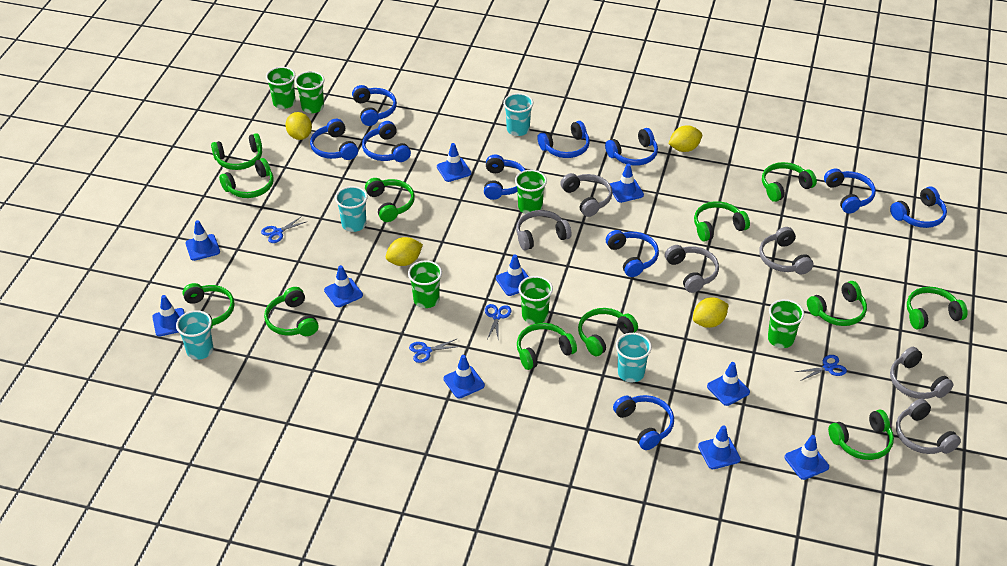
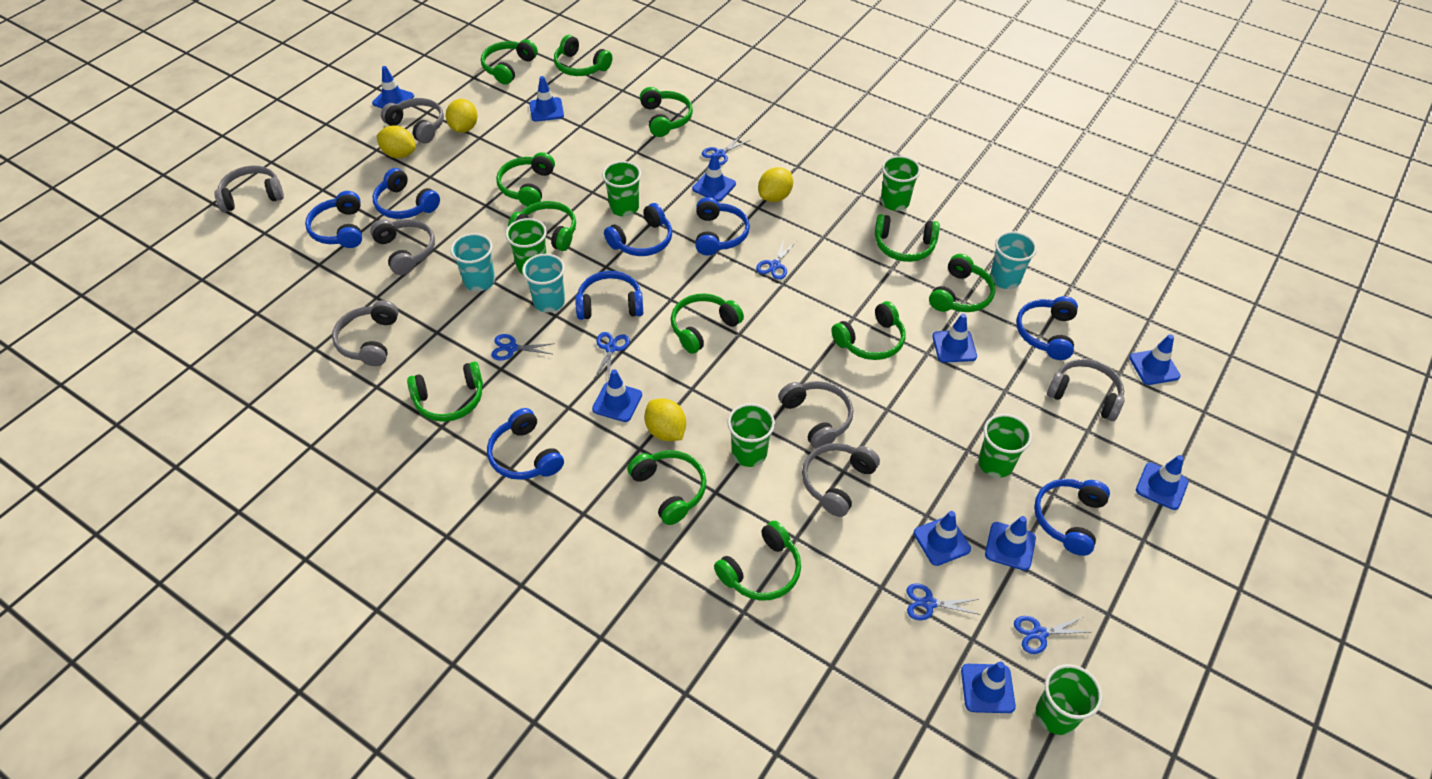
blue headphones: 10 -> 8
blue scissors: 4 -> 6
grey headphones: 6 -> 7
turquoise cup: 4 -> 3

